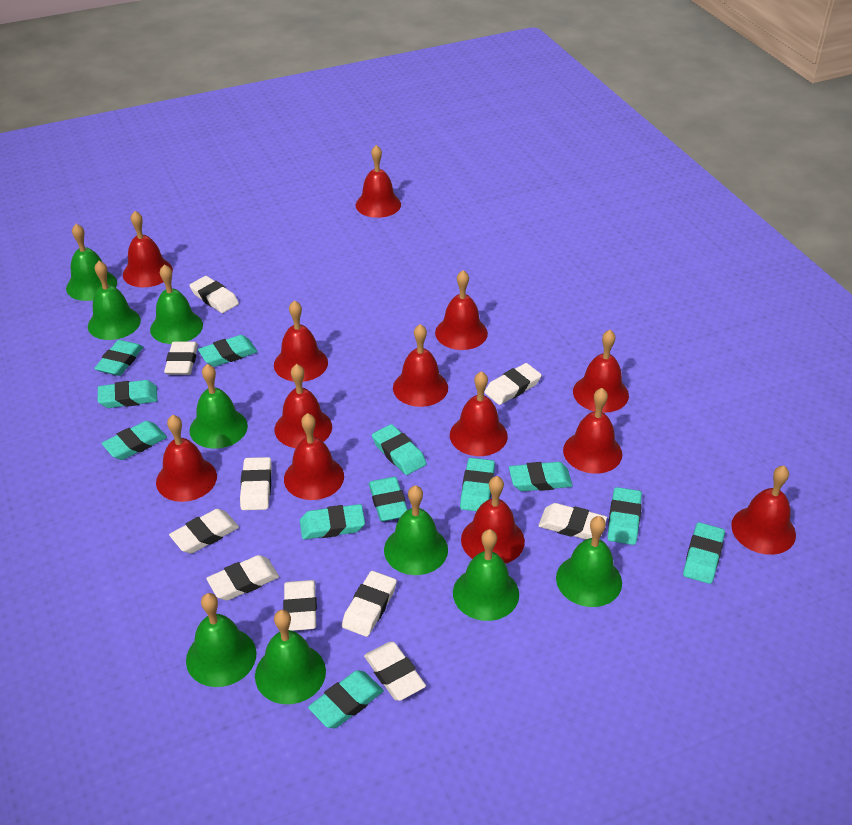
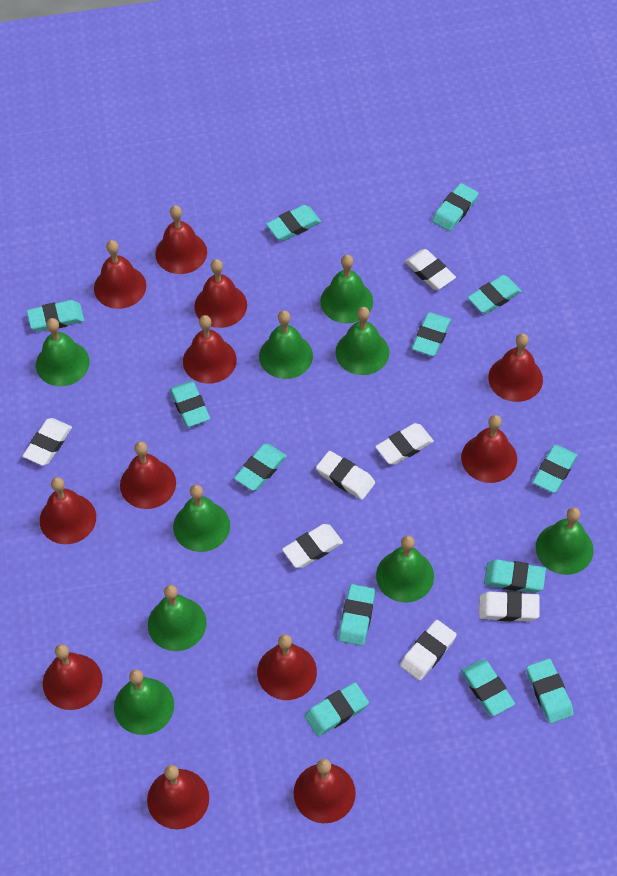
red bell: 13 -> 12
turquoise eraser: 12 -> 13
white eraser: 10 -> 7

